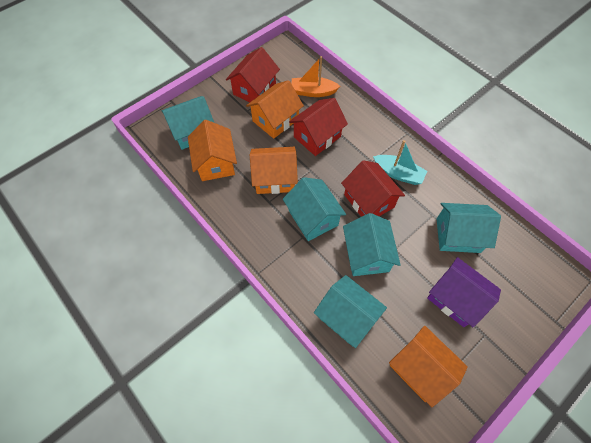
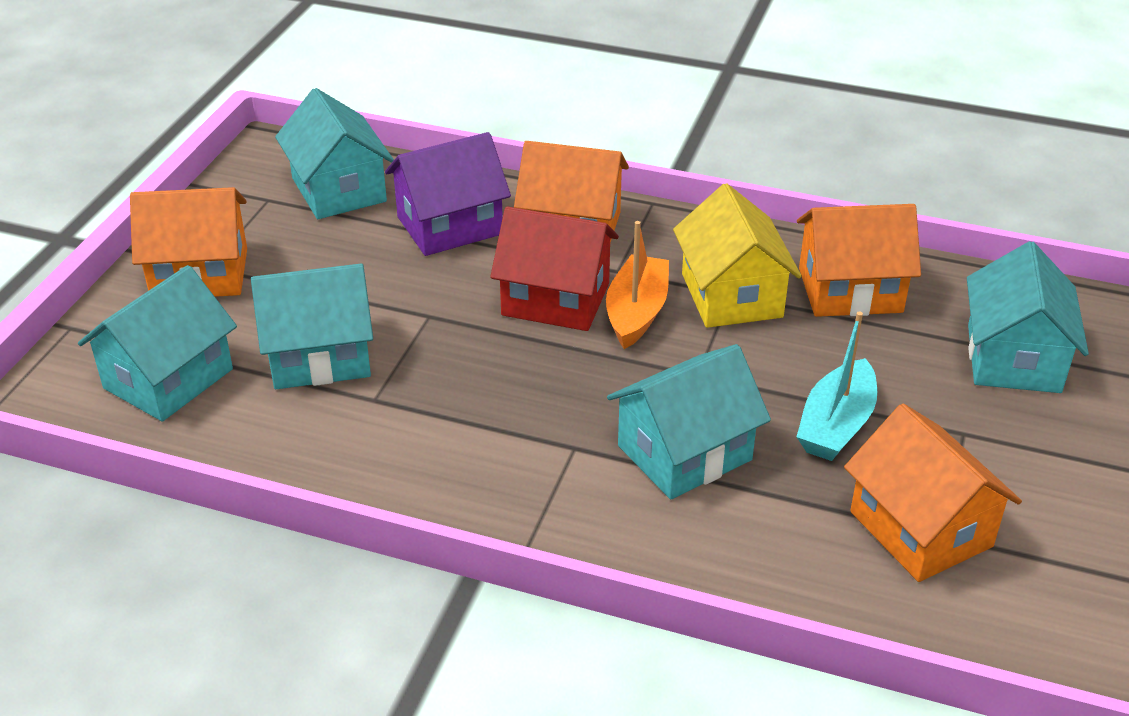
red house: 3 -> 1
yellow house: 0 -> 1

